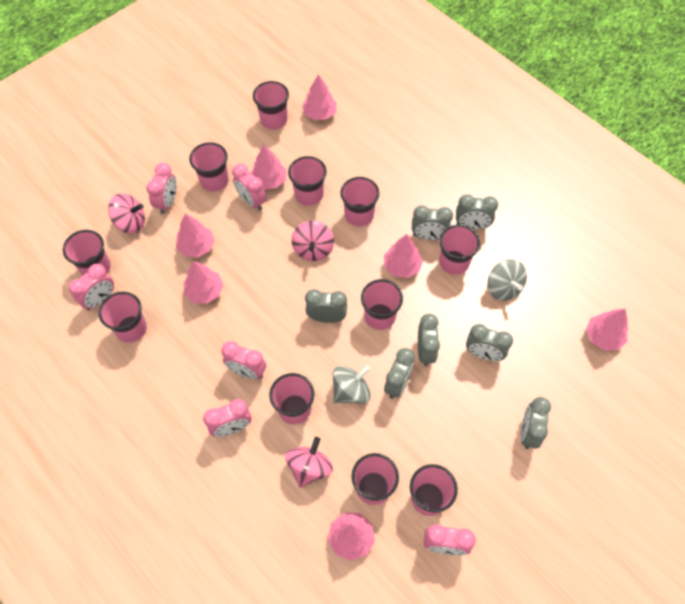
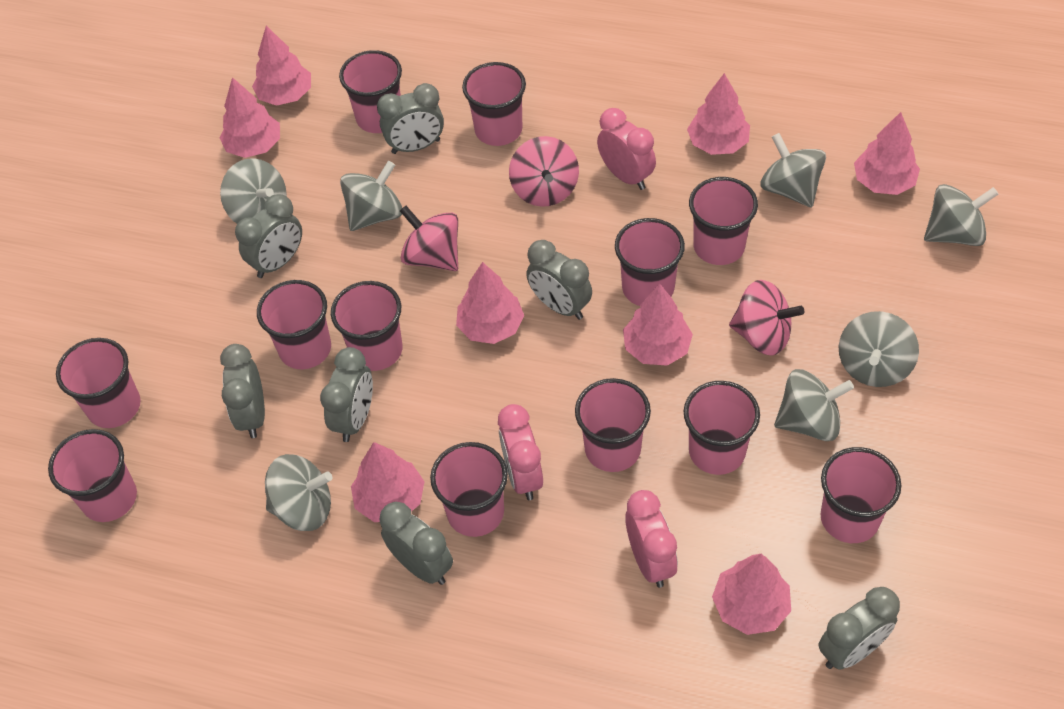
grey spinning top: 2 -> 7
pink clock: 6 -> 3
pink cup: 11 -> 12
pink tree: 7 -> 8

